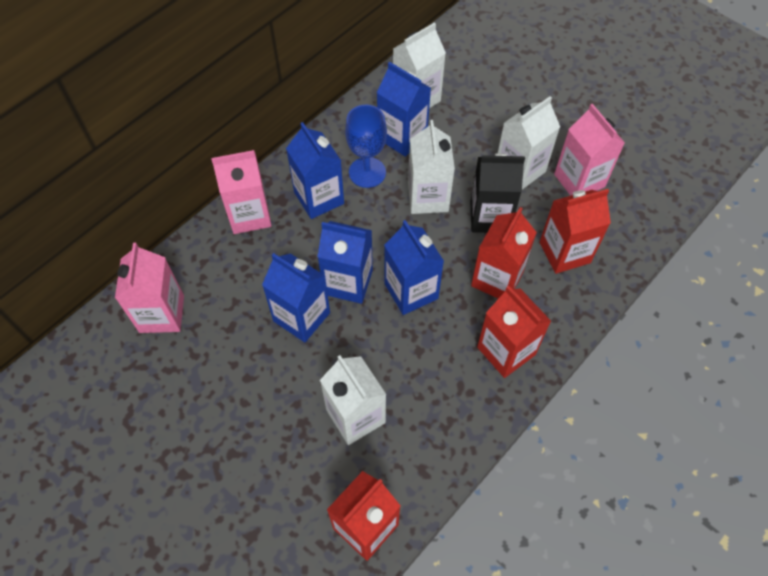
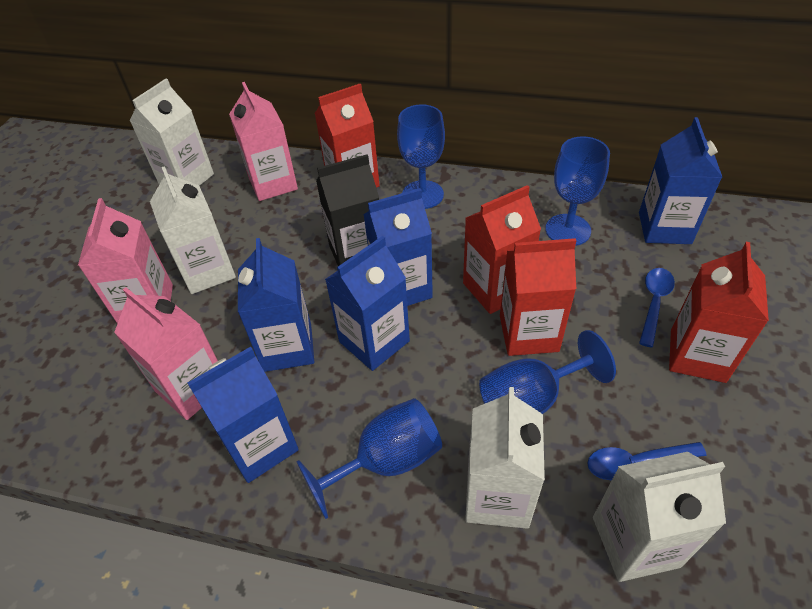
blue goblet: 1 -> 4
blue spoon: 0 -> 2

